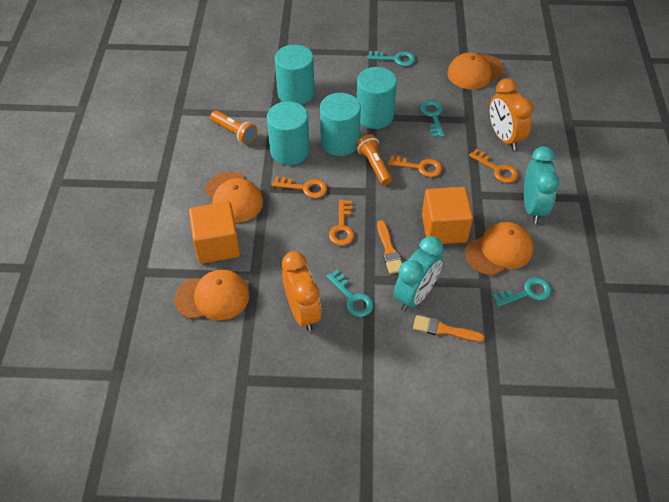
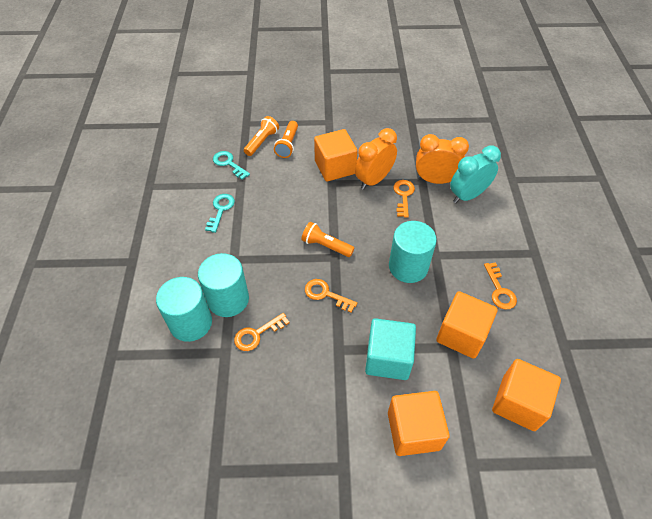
orange brush: 2 -> 0
orange cap: 4 -> 0
orange cube: 2 -> 4
orange flashlight: 2 -> 3
turquoise clock: 2 -> 1
turquoise cube: 0 -> 1
turquoise cylinder: 4 -> 3
turquoise key: 4 -> 2

